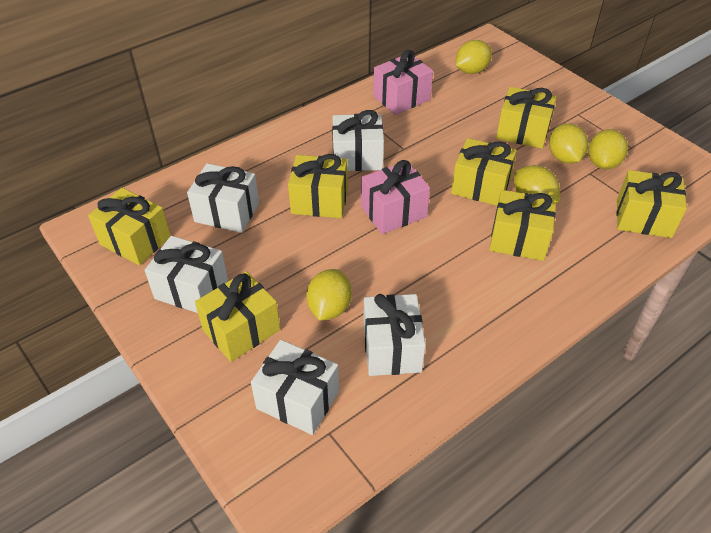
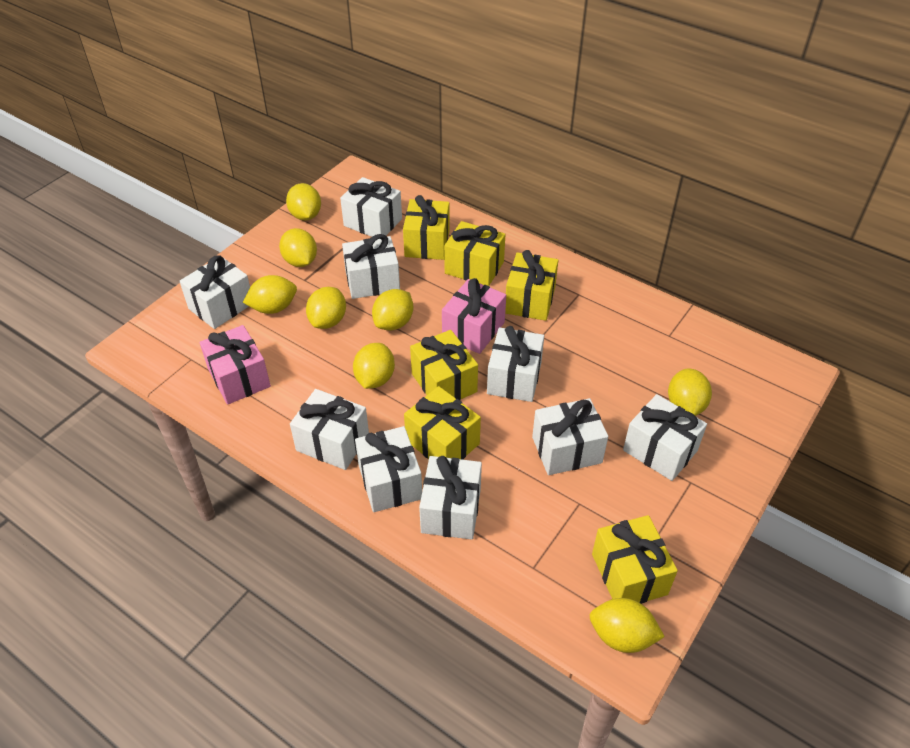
white gift: 5 -> 9
yellow gift: 7 -> 6
yellow lemon: 5 -> 8

